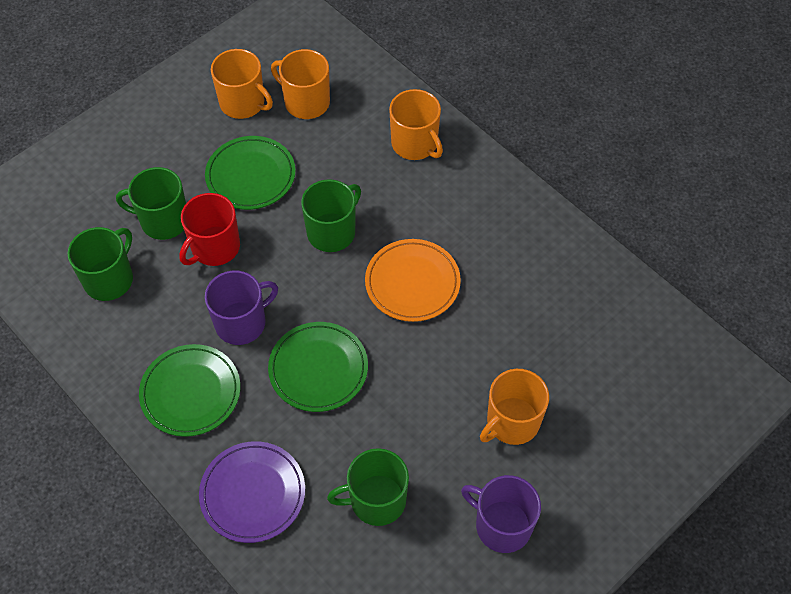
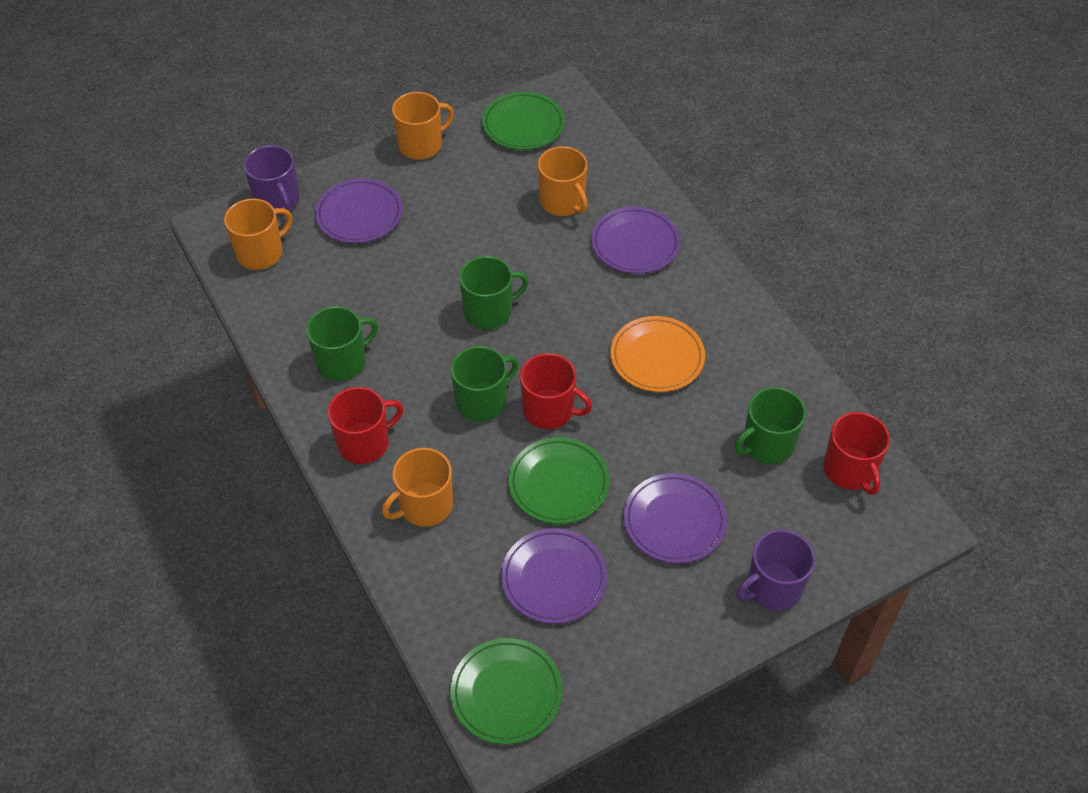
purple plate: 1 -> 4
red mug: 1 -> 3

